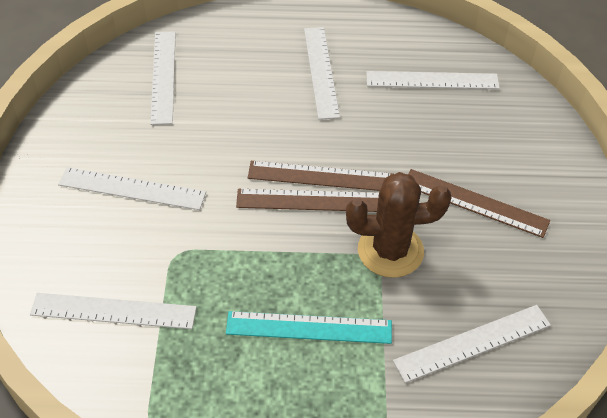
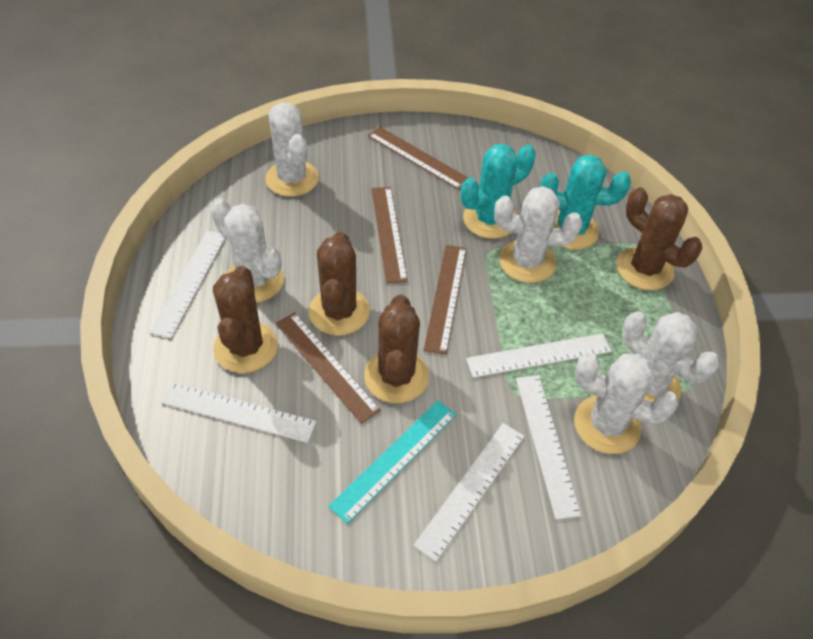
brown cactus: 1 -> 4
brown ruler: 3 -> 4
turquoise cactus: 0 -> 2
white cactus: 0 -> 5
white ruler: 6 -> 5

